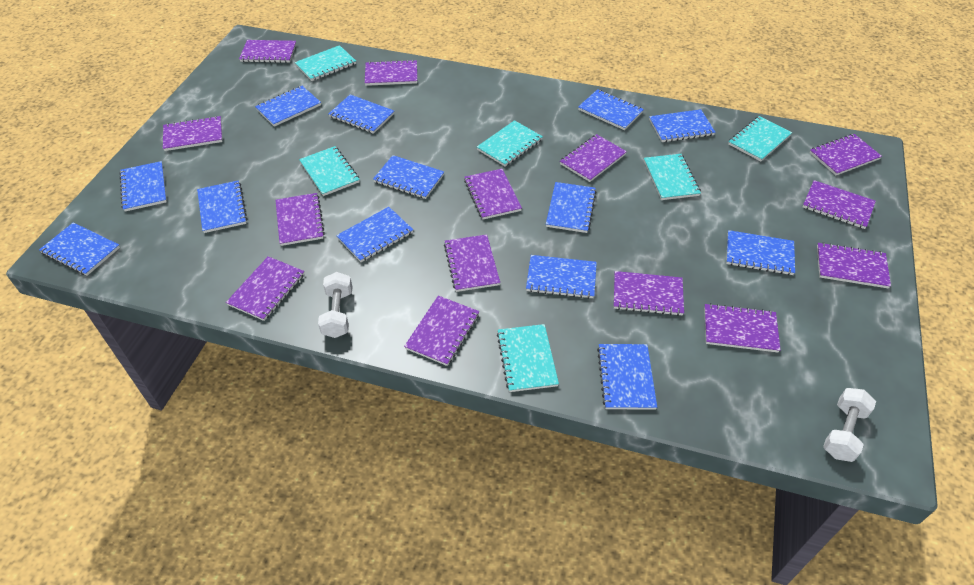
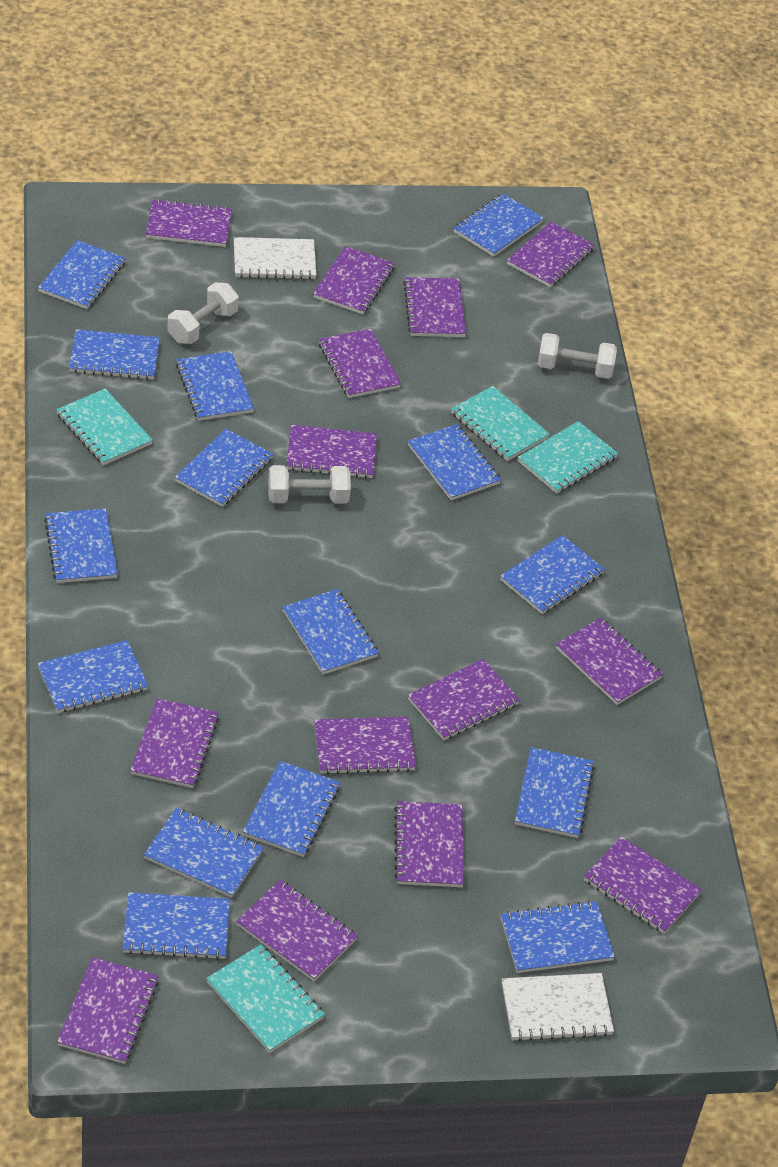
blue notebook: 13 -> 15
turquoise notebook: 6 -> 4
white dumbbell: 2 -> 3
white notebook: 0 -> 2

